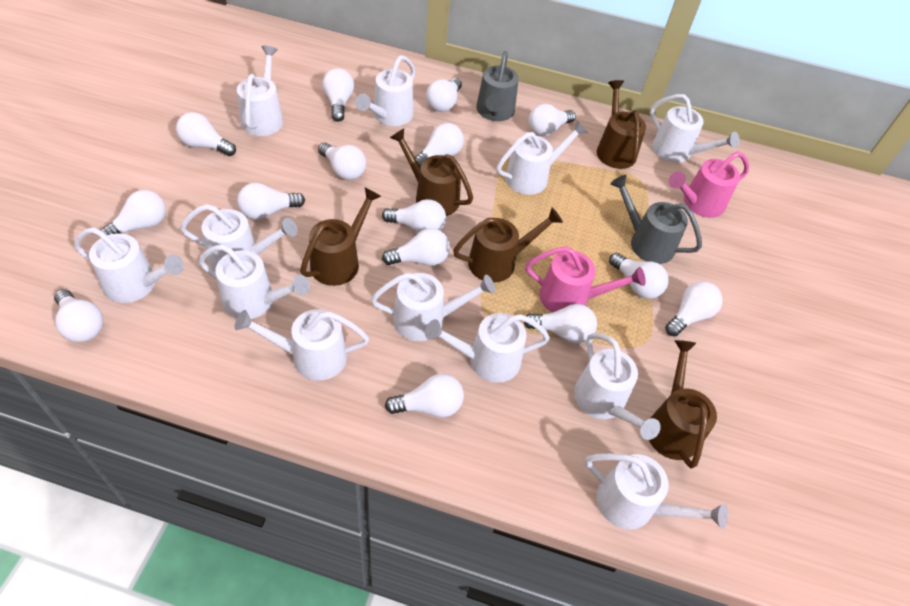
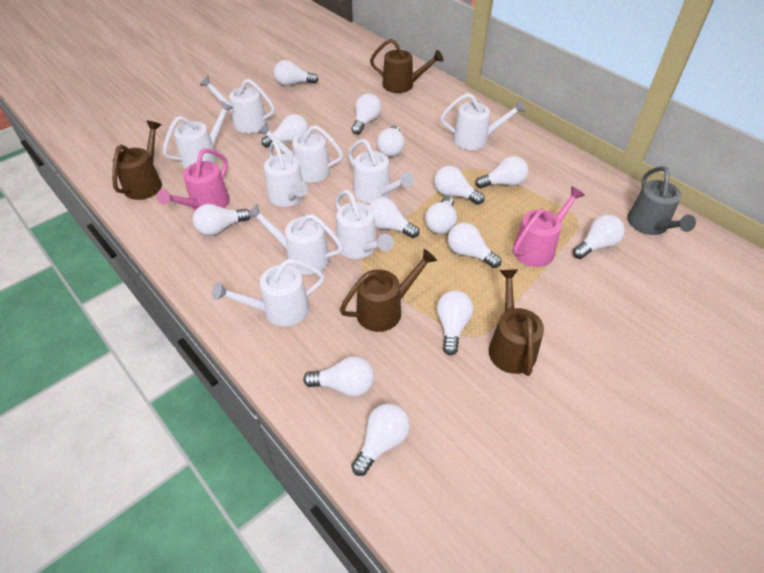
brown watering can: 5 -> 4
grey watering can: 2 -> 1
white light bulb: 15 -> 14
white watering can: 12 -> 9

